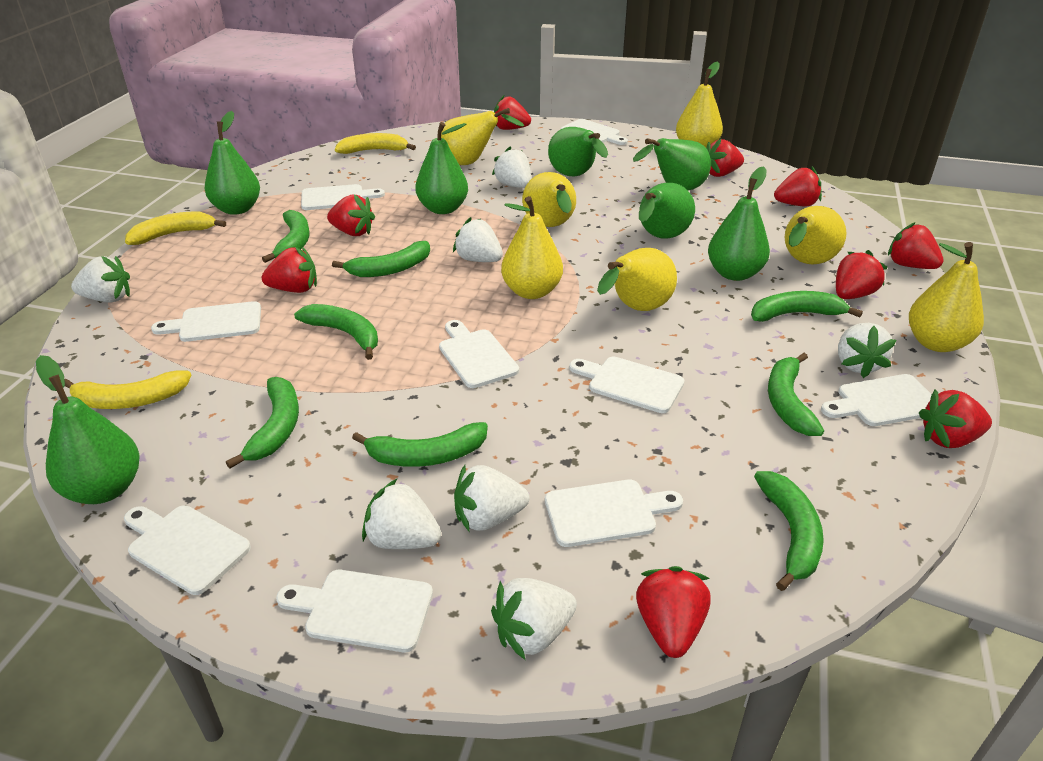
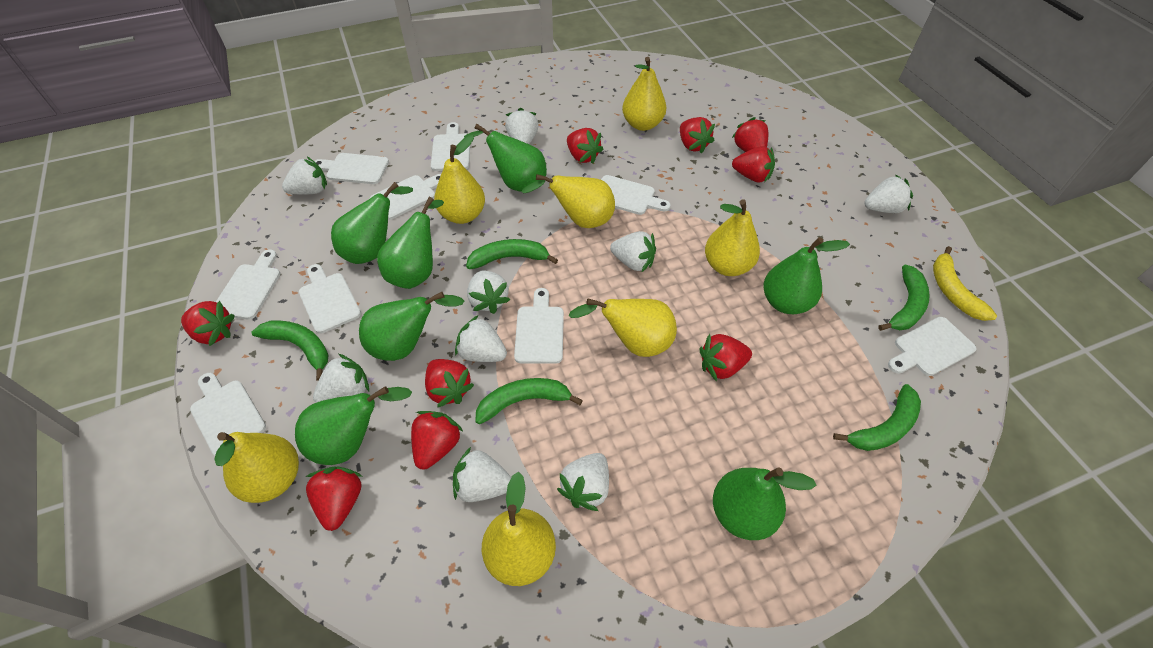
green banana: 8 -> 5
white strawberry: 7 -> 9
yellow banana: 3 -> 1

